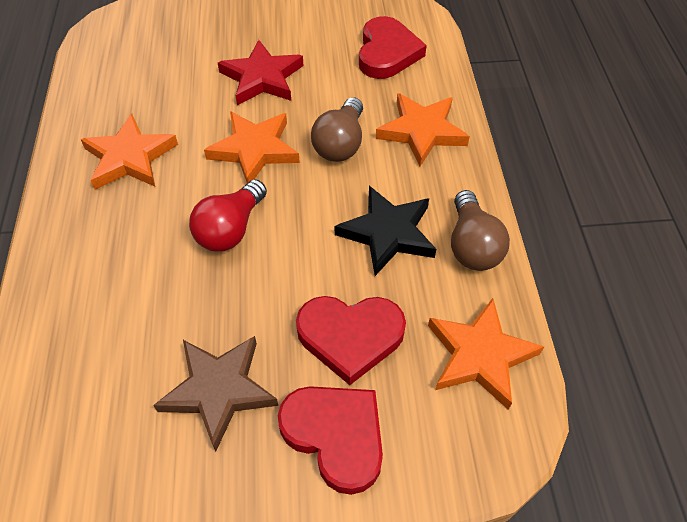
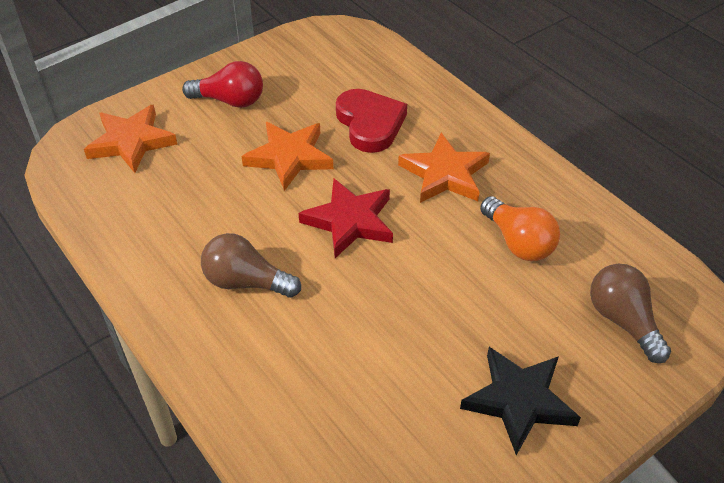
brown star: 1 -> 0
orange light bulb: 0 -> 1
orange star: 4 -> 3
red heart: 3 -> 1

